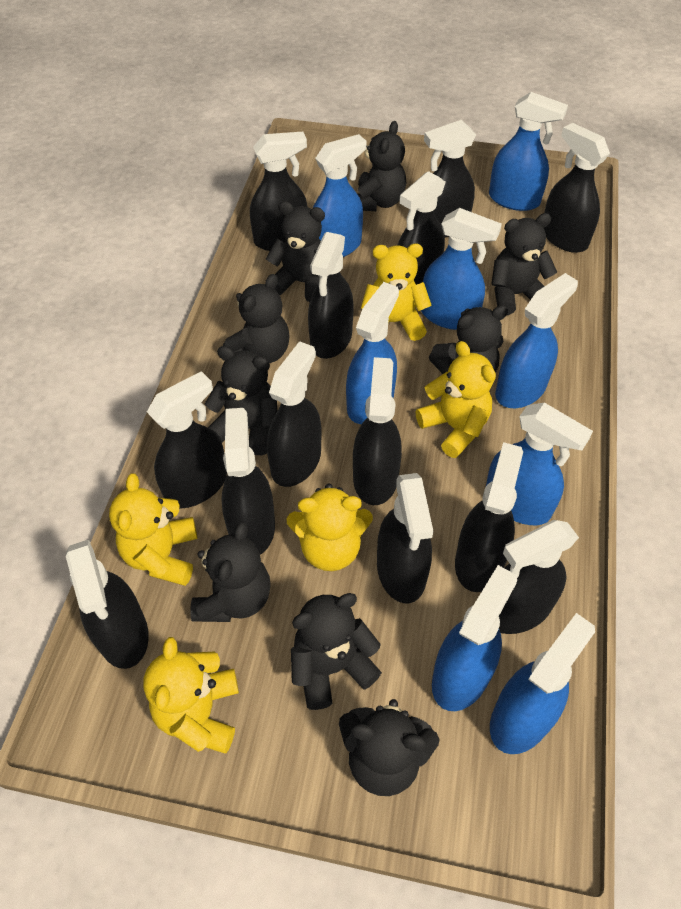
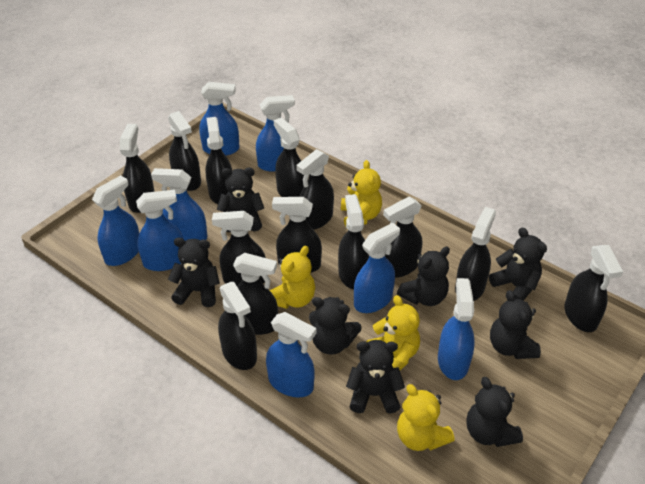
black teddy bear: 9 -> 8
yellow teddy bear: 5 -> 4

